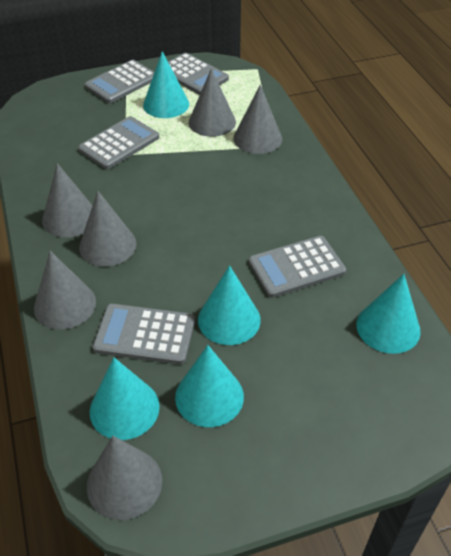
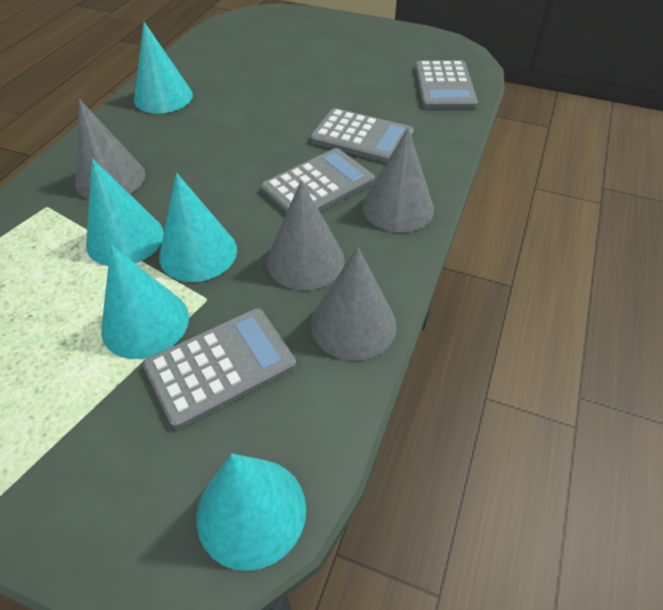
grey calculator: 5 -> 4
grey cone: 6 -> 4

